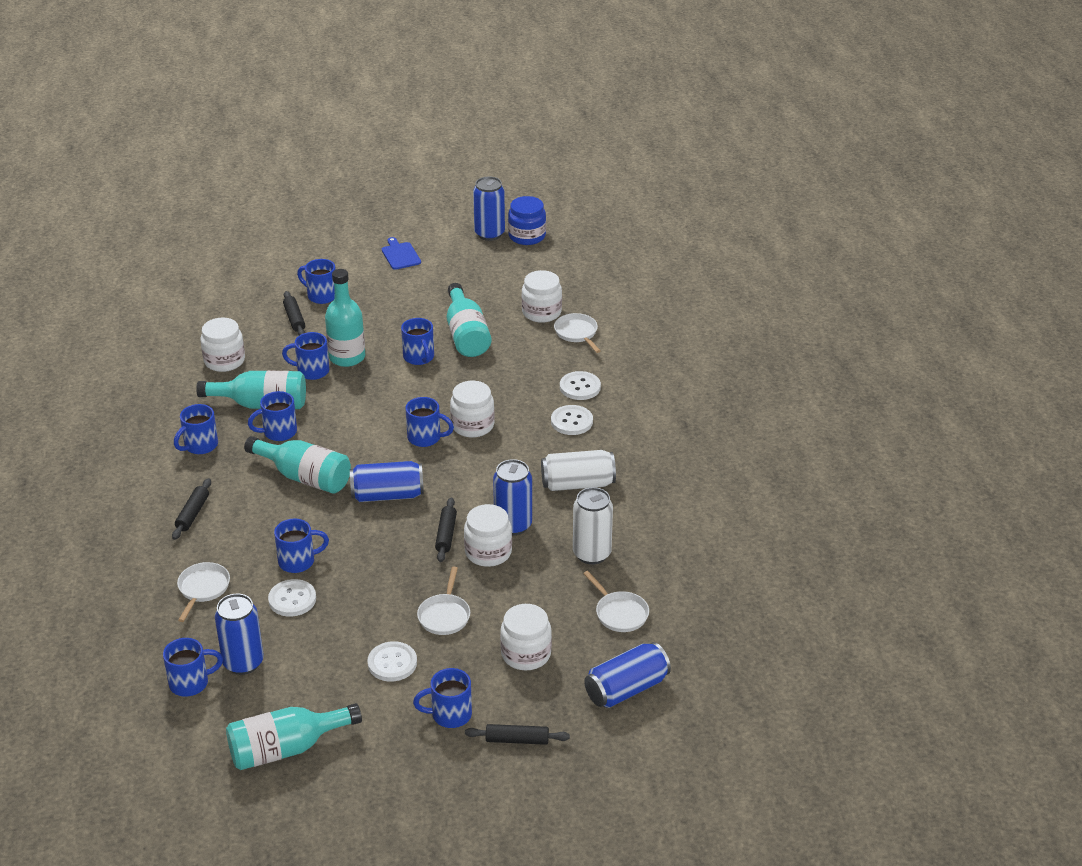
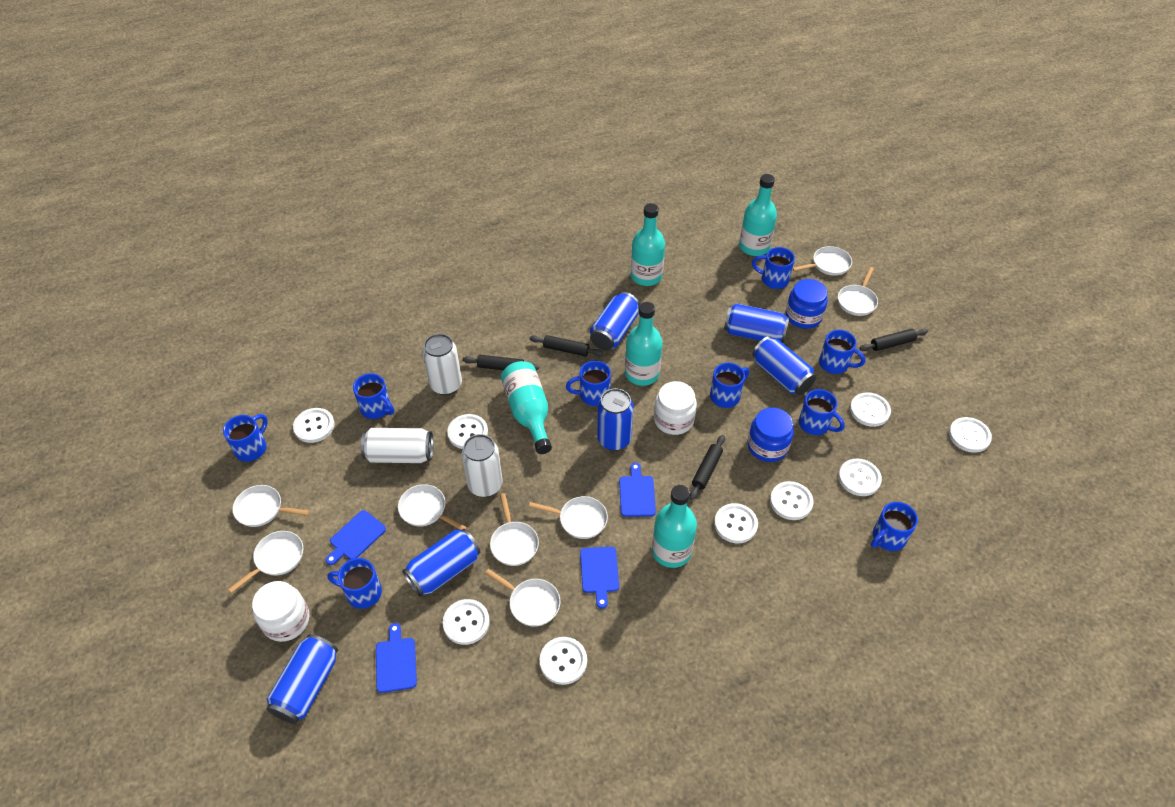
blue can: 5 -> 6
blue cutting board: 1 -> 4
blue jar: 1 -> 2
white button: 4 -> 9
white can: 2 -> 3
white jar: 5 -> 2
white pan: 4 -> 8

